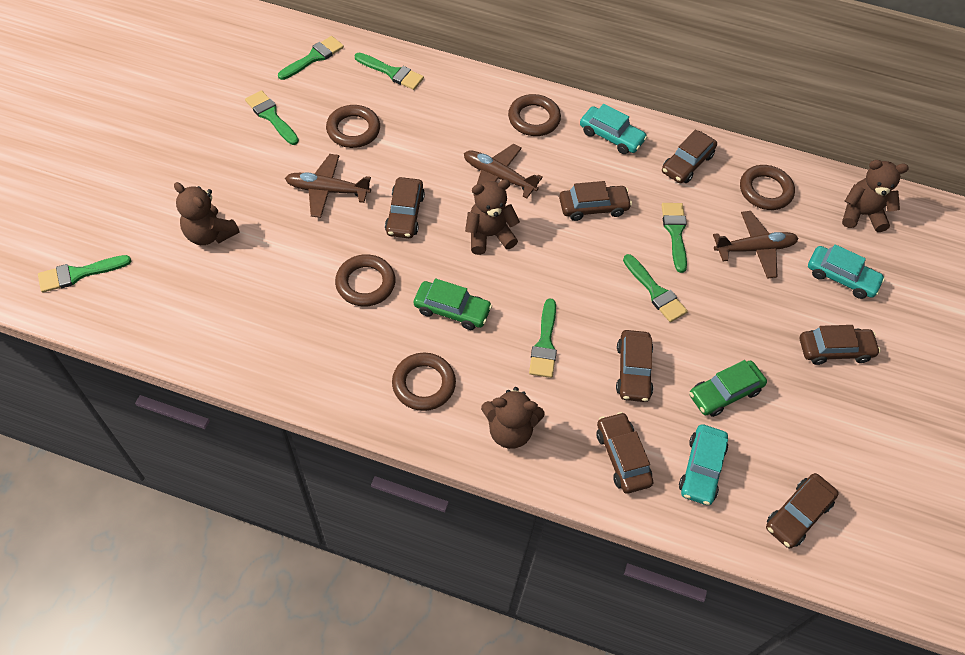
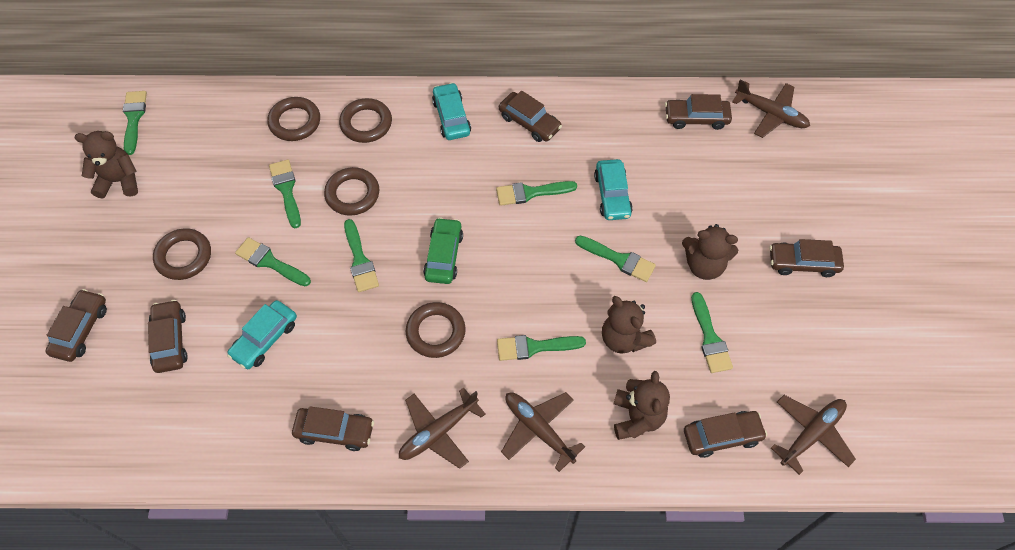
brown plane: 3 -> 4
green brush: 7 -> 8
green car: 2 -> 1

